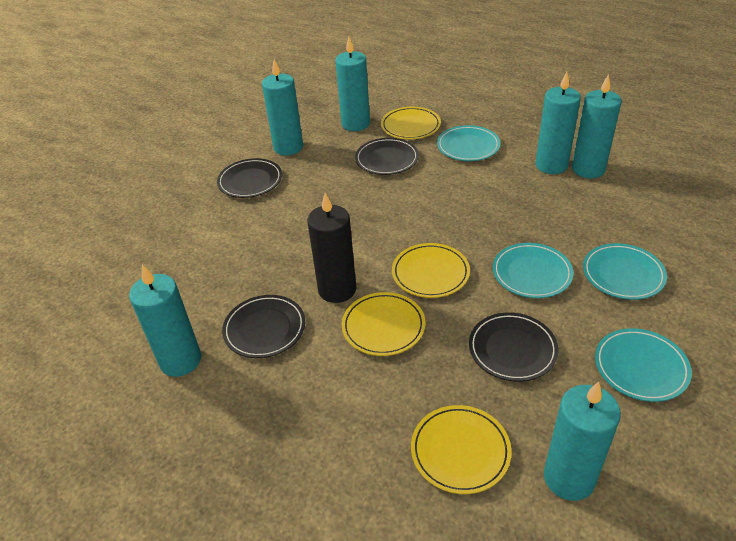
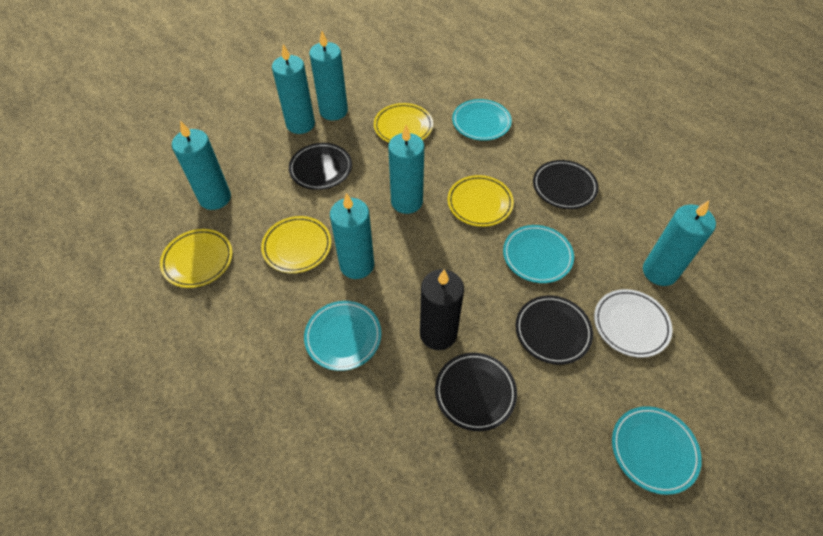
white plate: 0 -> 1

